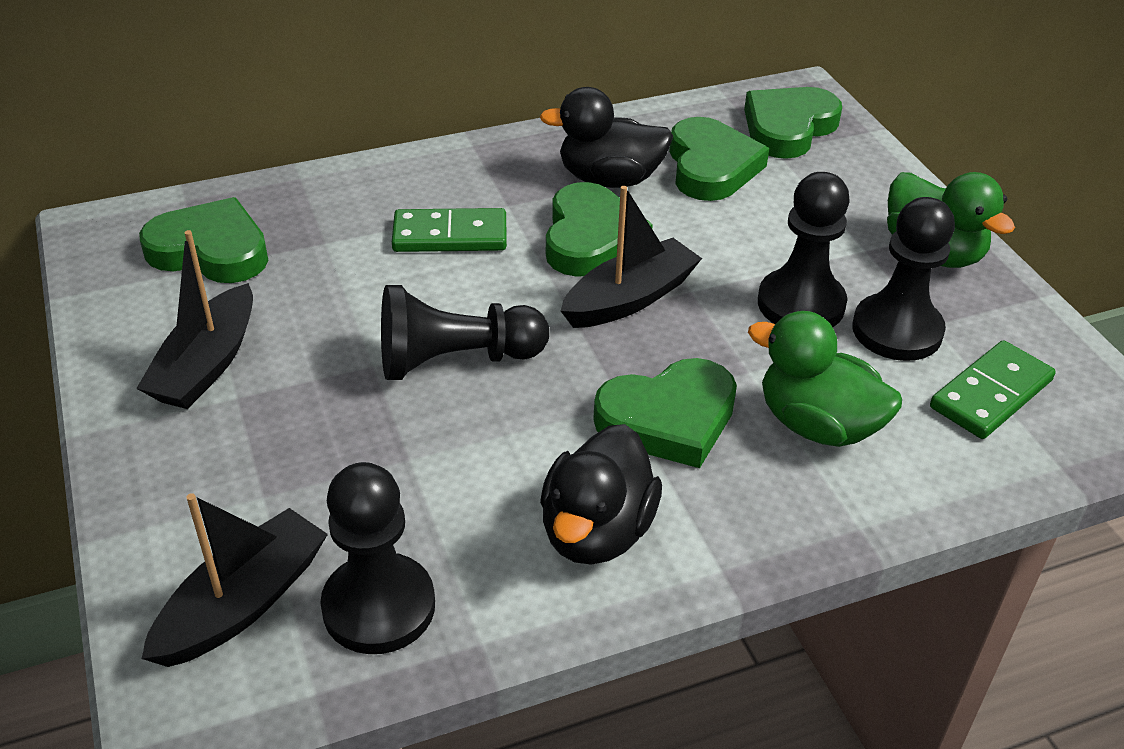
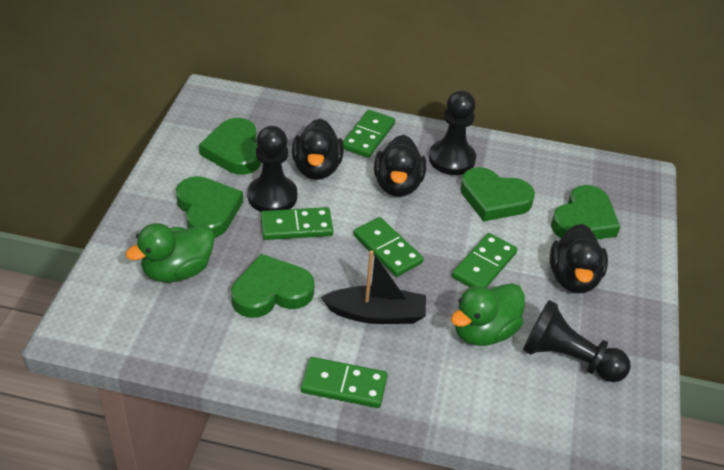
black boat: 3 -> 1
black duck: 2 -> 3
black pawn: 4 -> 3
green domino: 2 -> 5

